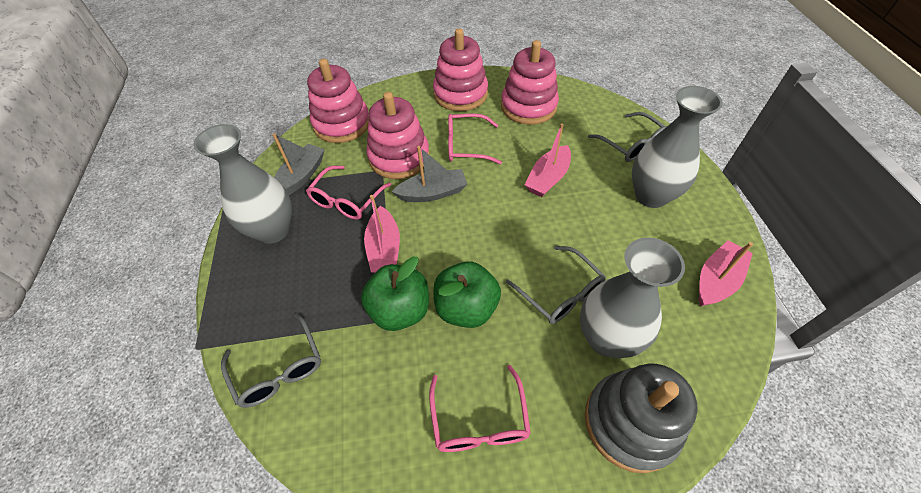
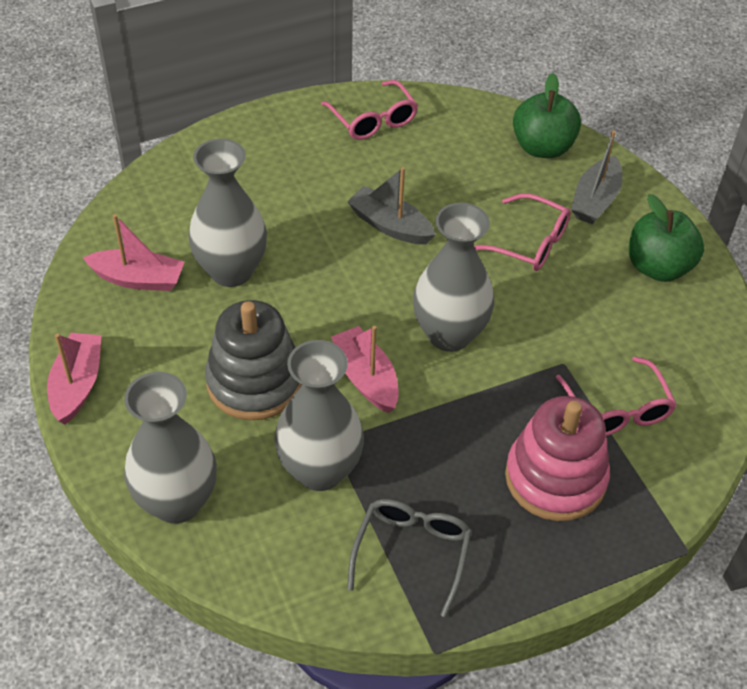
grey glasses: 3 -> 1
grey vase: 3 -> 4
pink stacking toy: 4 -> 1

